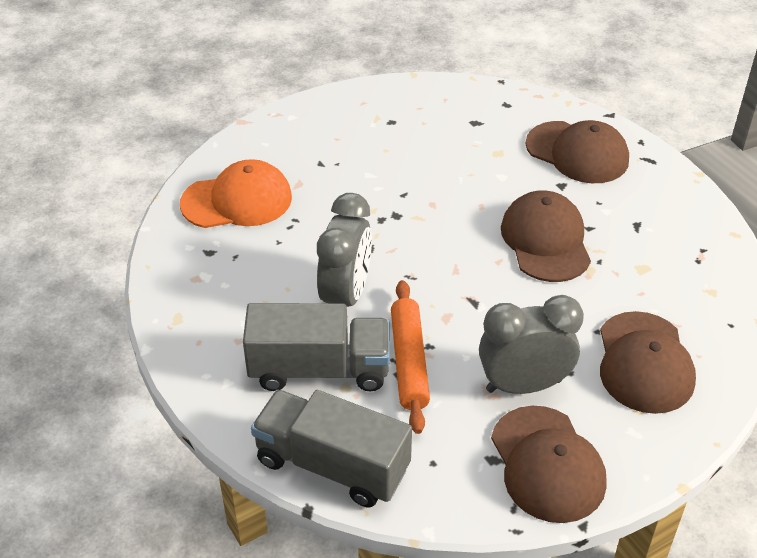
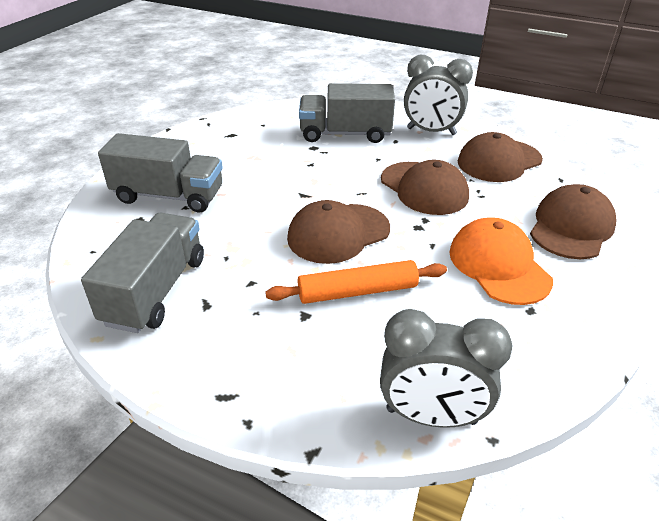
grey truck: 2 -> 3

